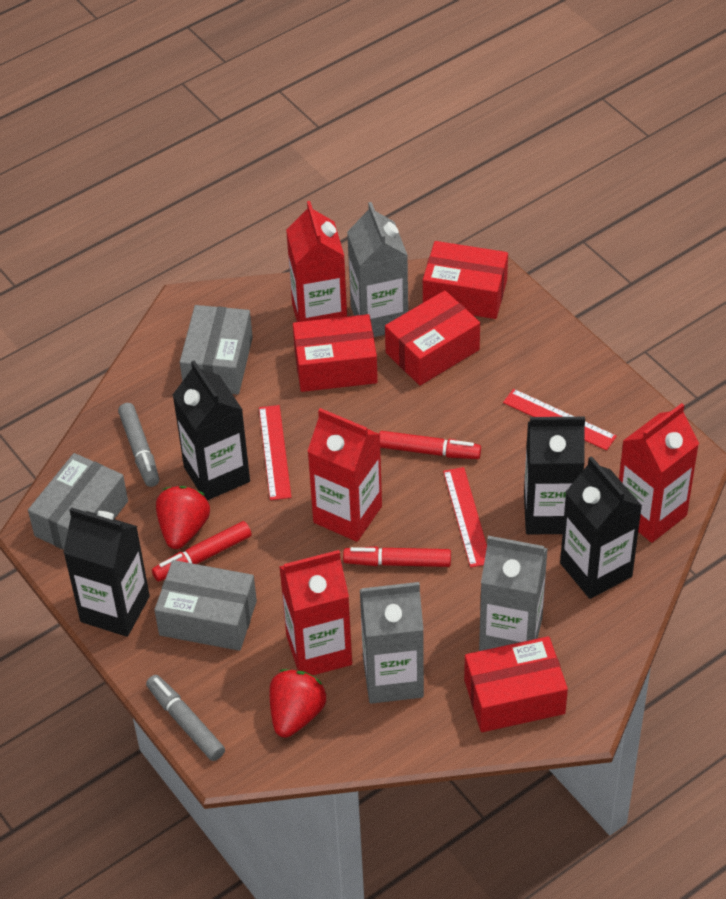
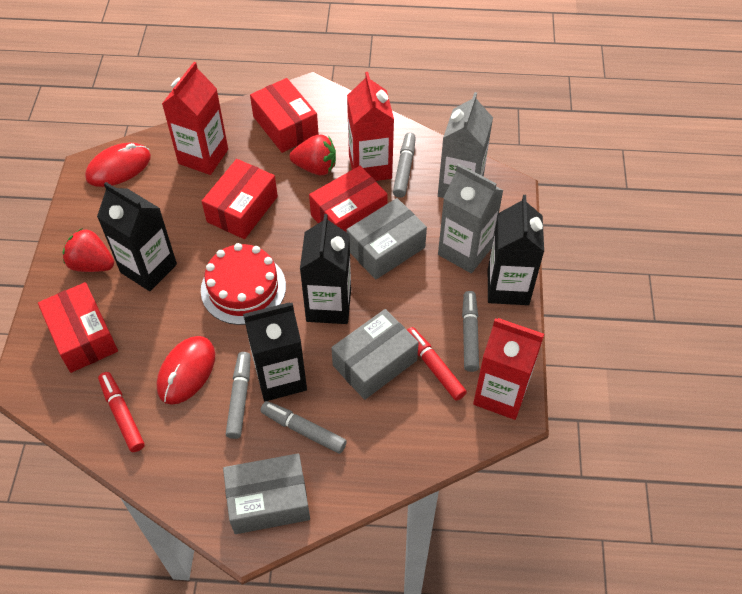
grey carton: 3 -> 2
grey marker: 2 -> 4
red cake: 0 -> 1
red carton: 4 -> 3
red marker: 3 -> 2
red mouse: 0 -> 2
red ruler: 3 -> 0

